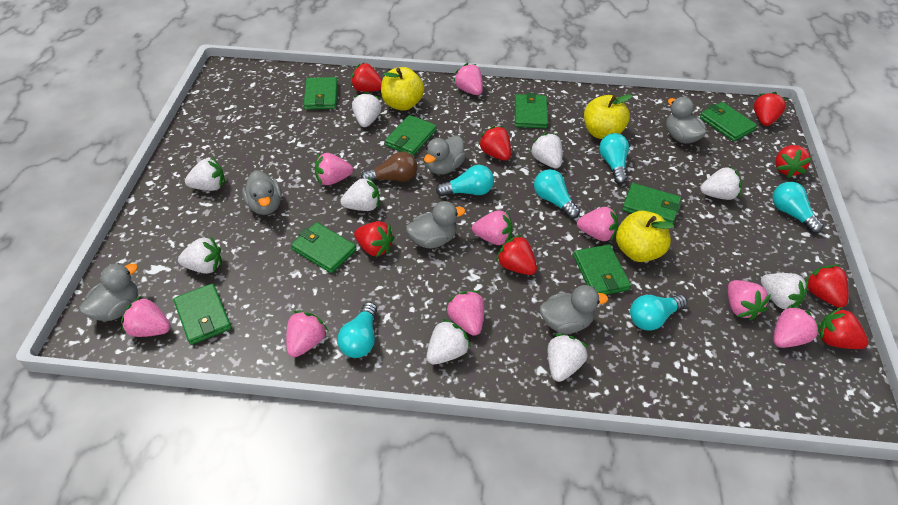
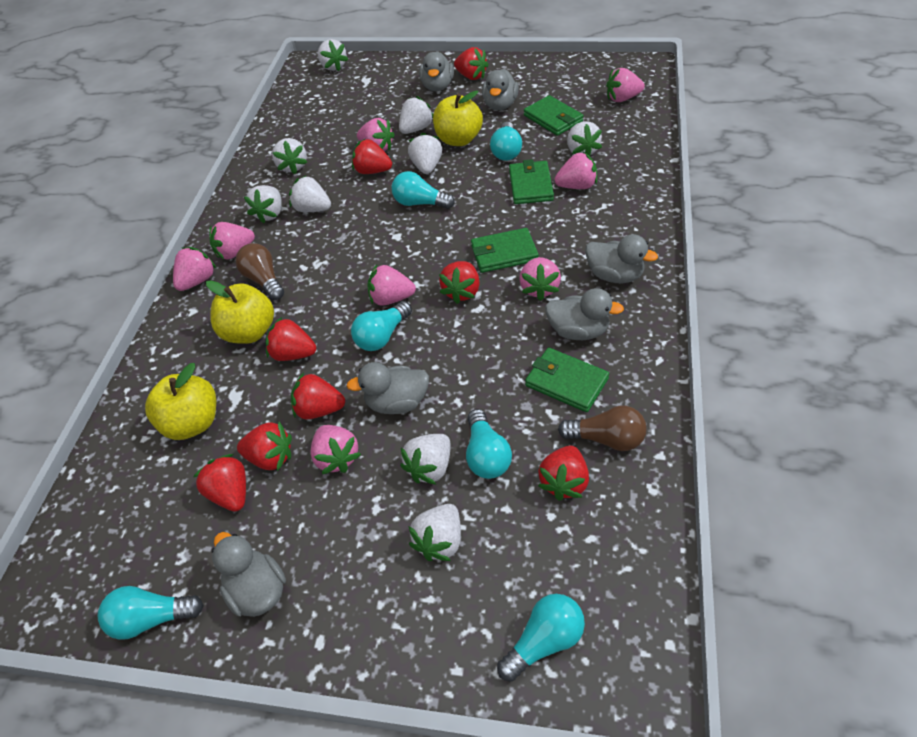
brown light bulb: 1 -> 2
green wallet: 8 -> 4
pink strawberry: 9 -> 8

